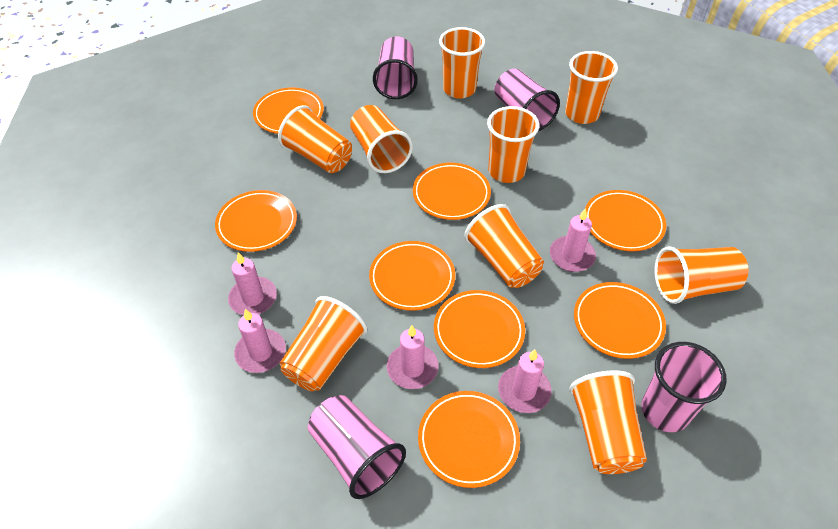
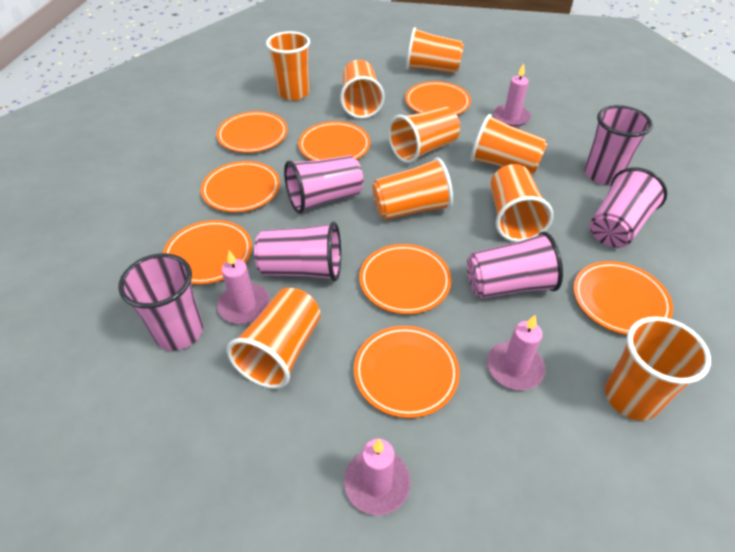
pink candle: 5 -> 4
pink cup: 4 -> 6

